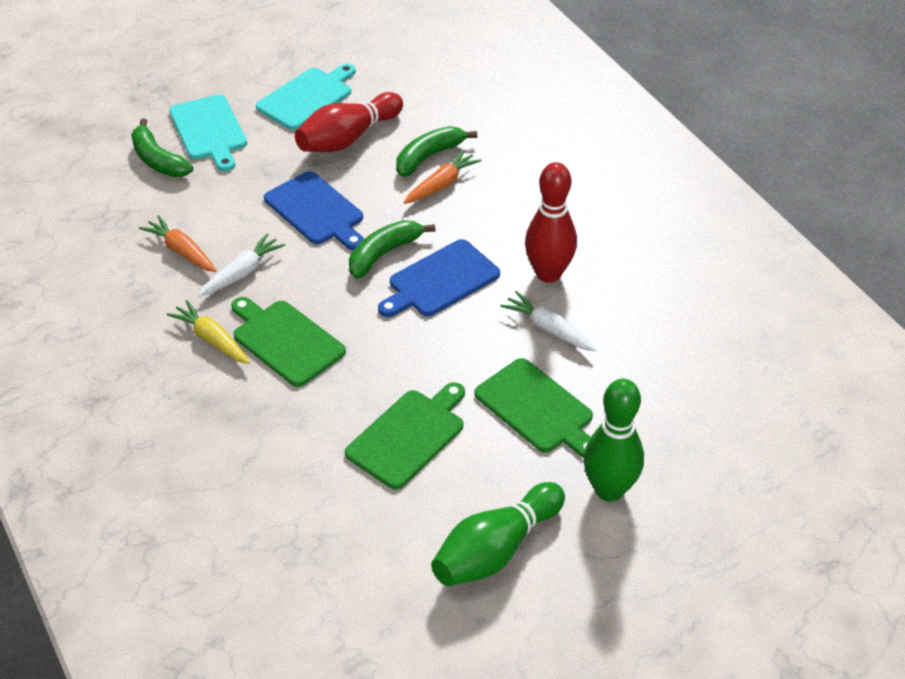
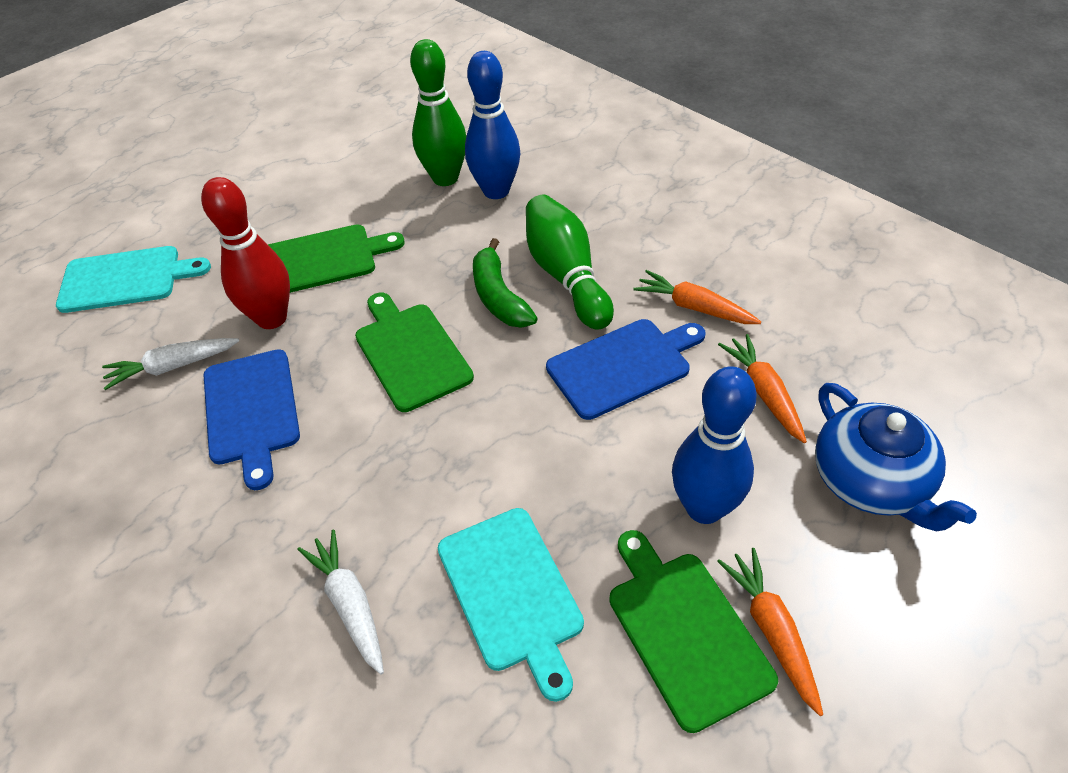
blue bowling pin: 0 -> 2
blue teapot: 0 -> 1
green banana: 3 -> 1
orange carrot: 2 -> 3
red bowling pin: 2 -> 1
yellow carrot: 1 -> 0

